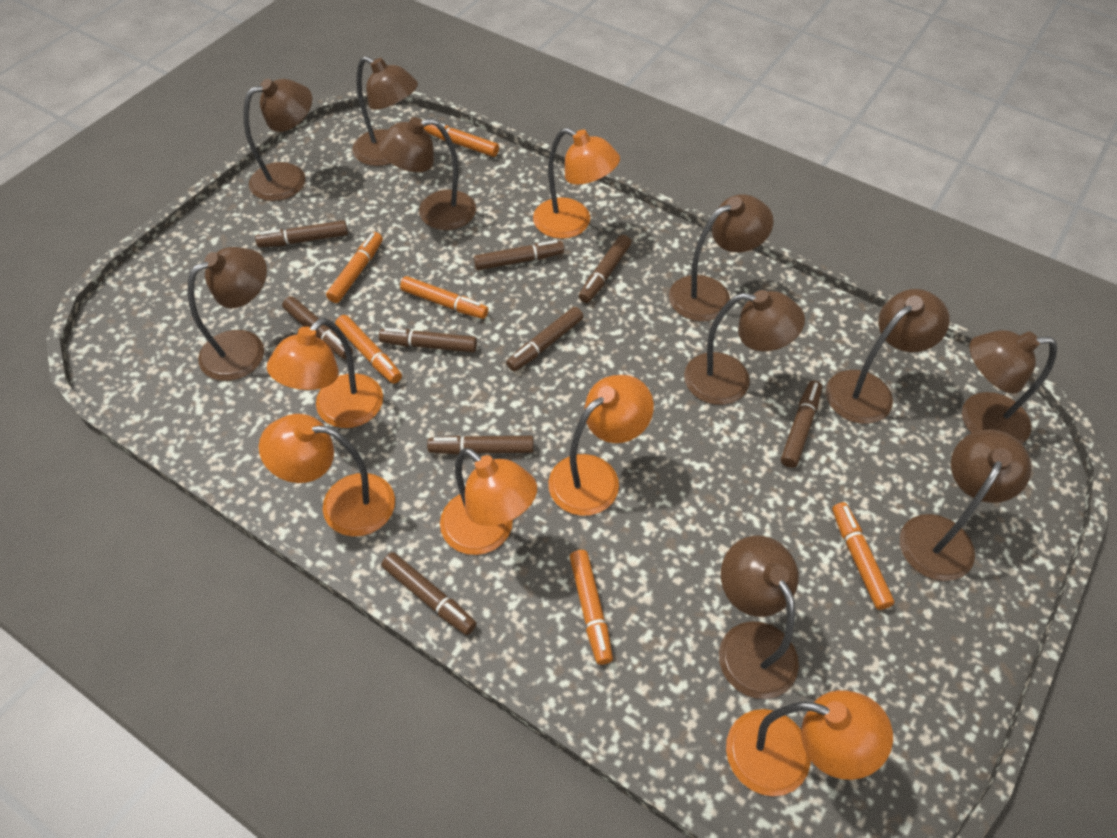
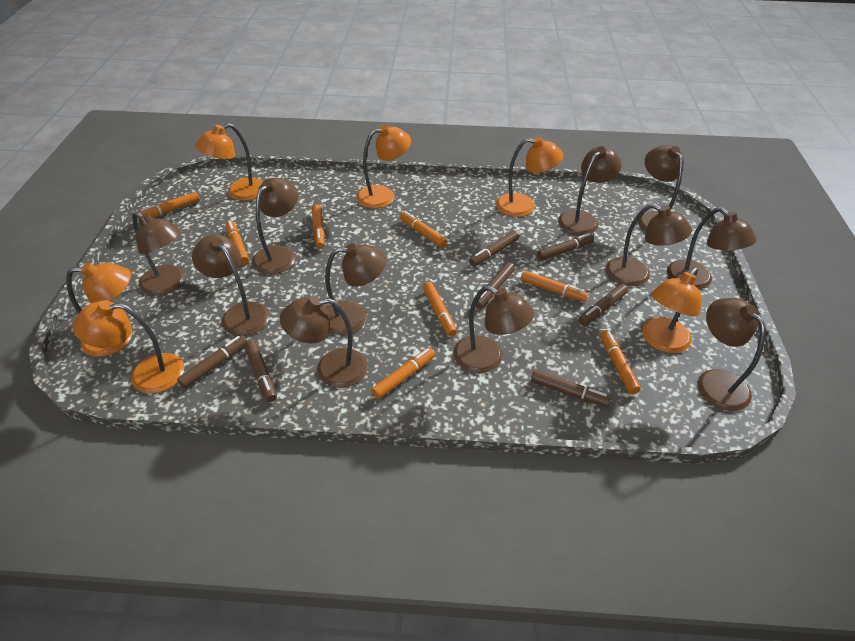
brown lamp: 10 -> 11
brown marker: 9 -> 7
orange marker: 6 -> 8

